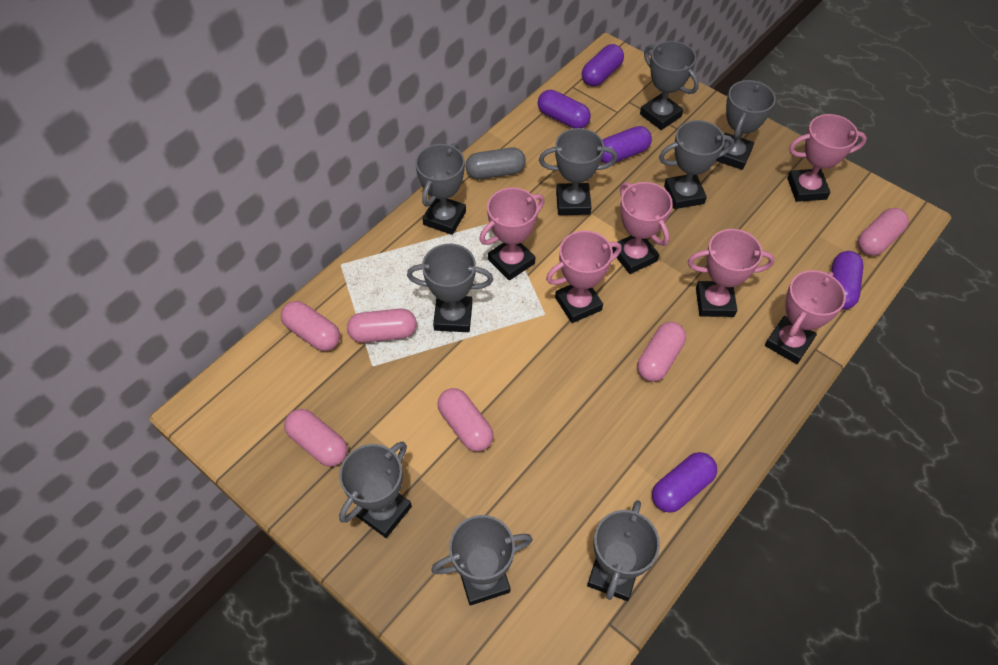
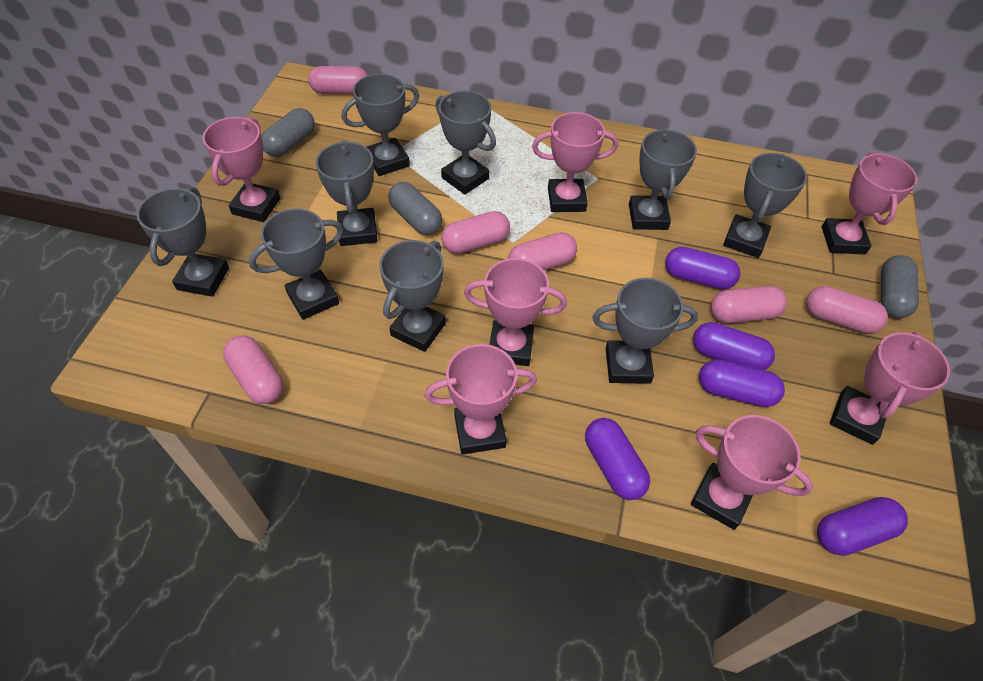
grey capsule: 1 -> 3
pink trophy: 6 -> 7

